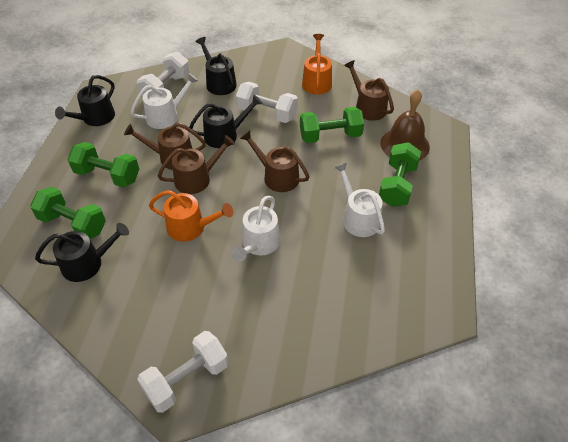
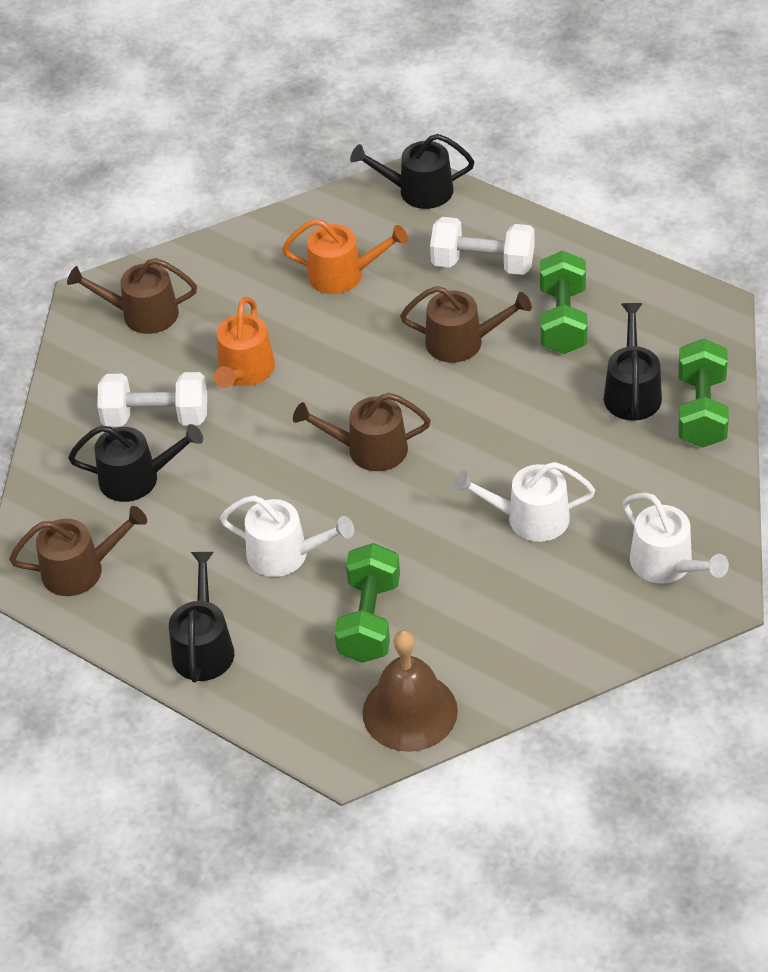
green dumbbell: 4 -> 3
white dumbbell: 3 -> 2

